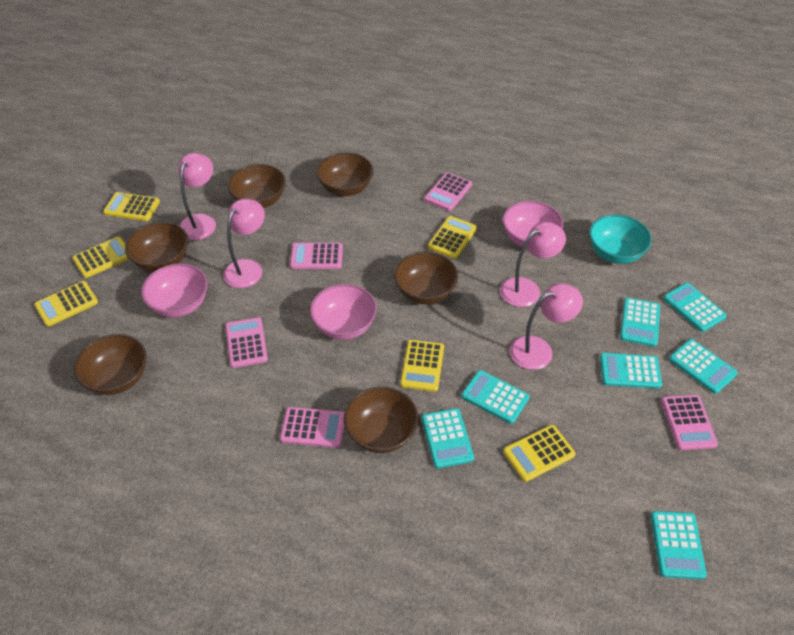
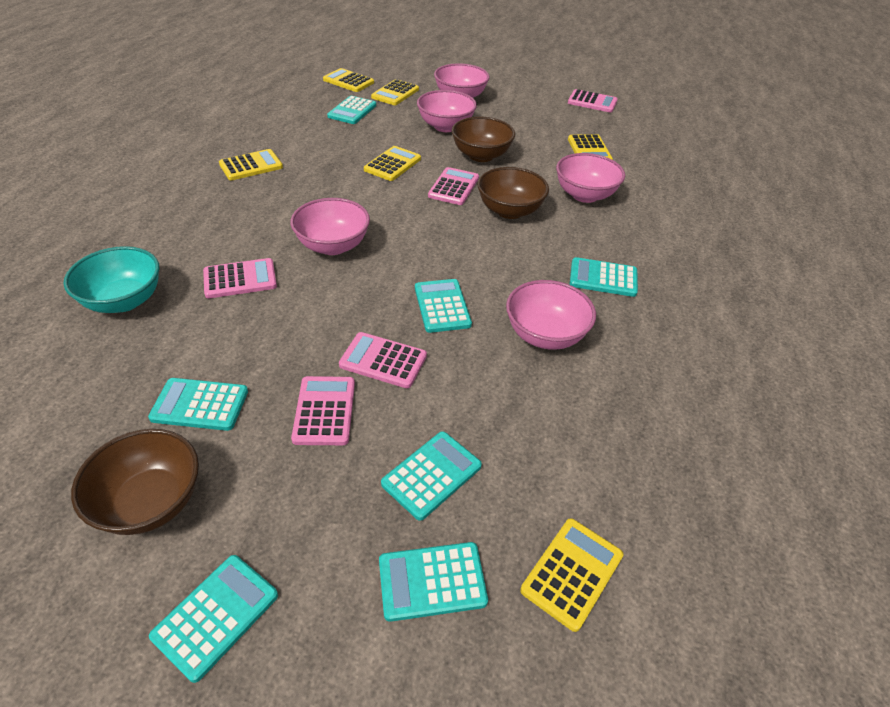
brown bowl: 6 -> 3
pink bowl: 3 -> 5
pink lamp: 4 -> 0

